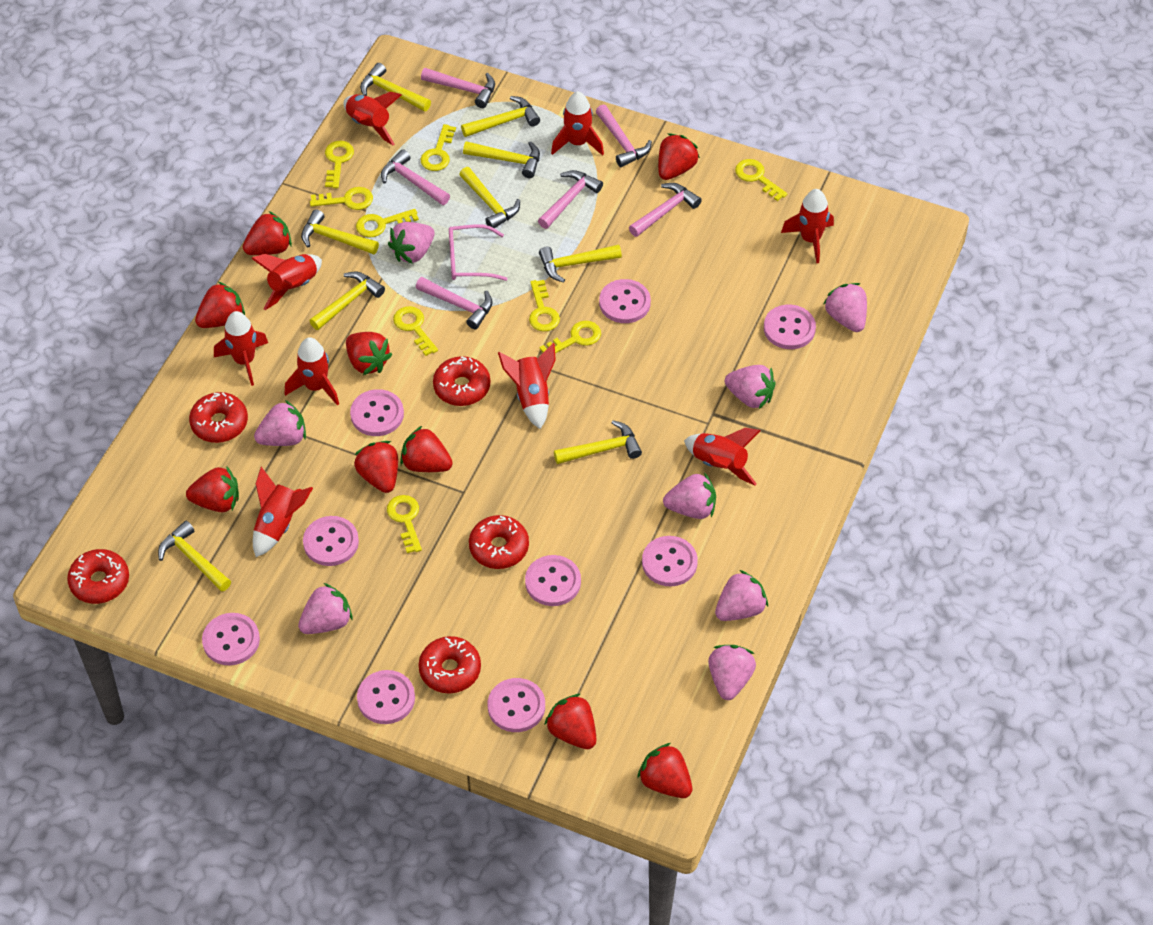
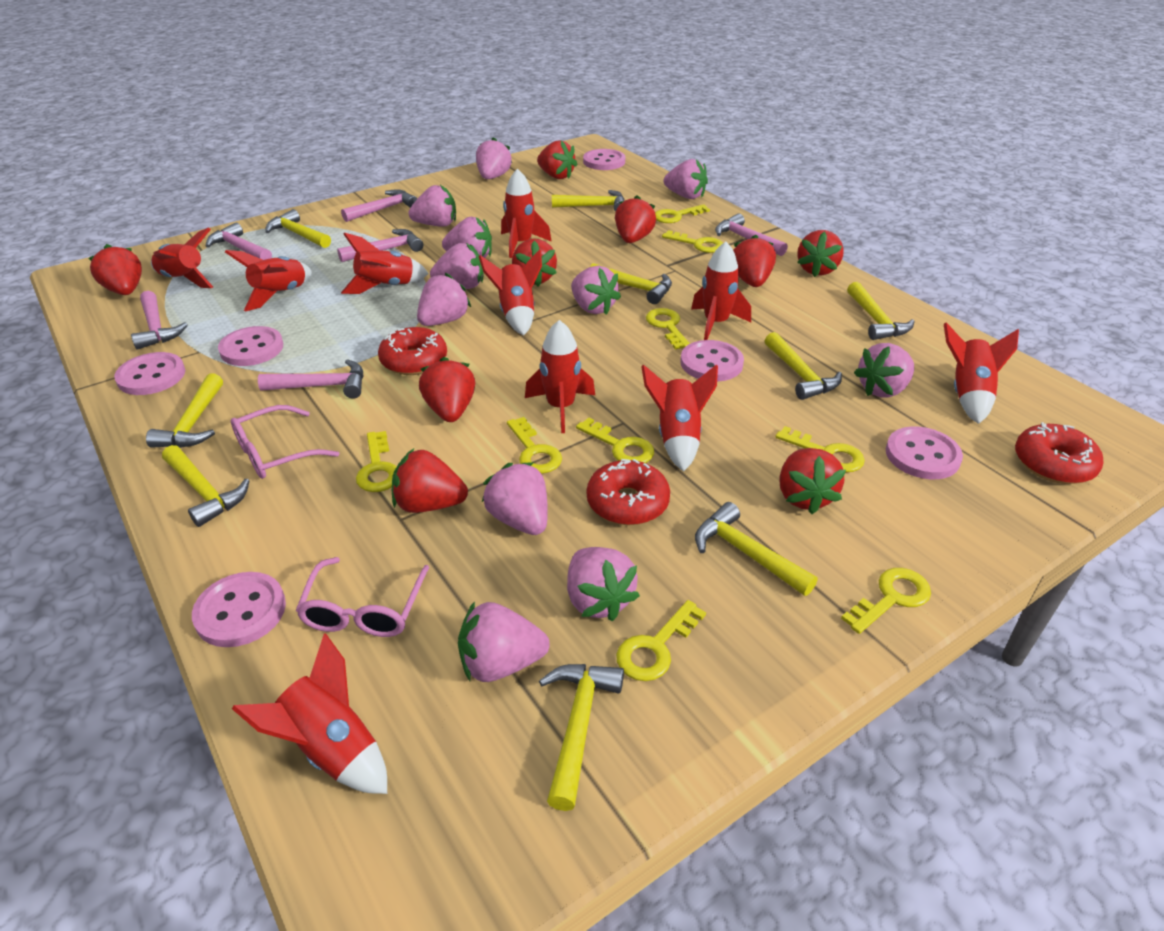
pink button: 9 -> 6
pink glasses: 1 -> 2
pink strawberry: 8 -> 11
red donut: 5 -> 3
red rocket: 9 -> 10

